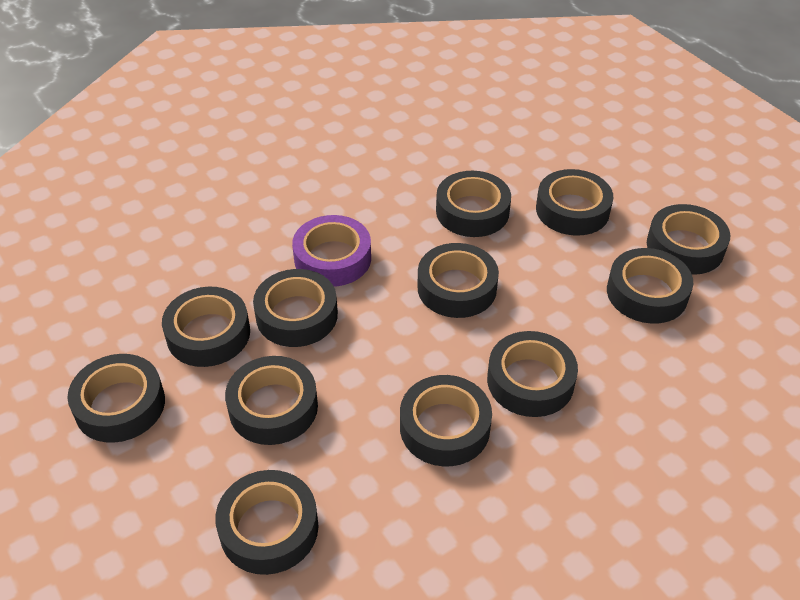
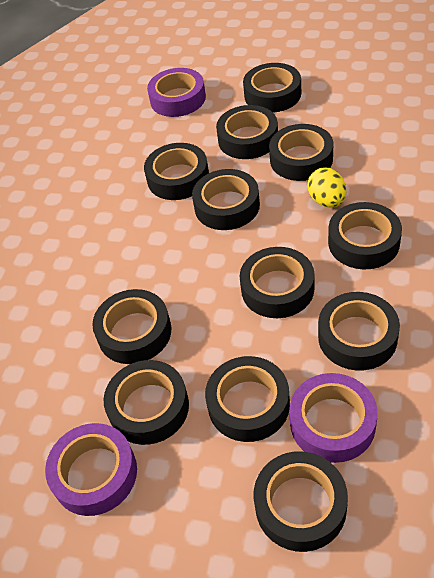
purple tape: 1 -> 3
yellow egg: 0 -> 1

